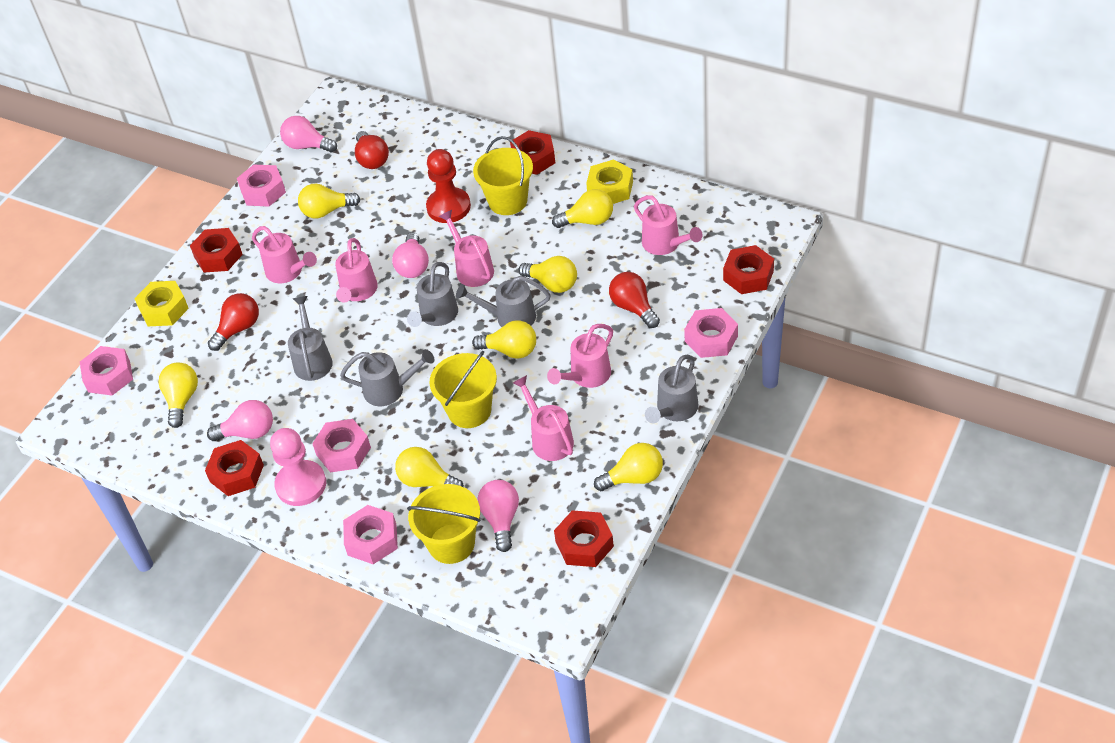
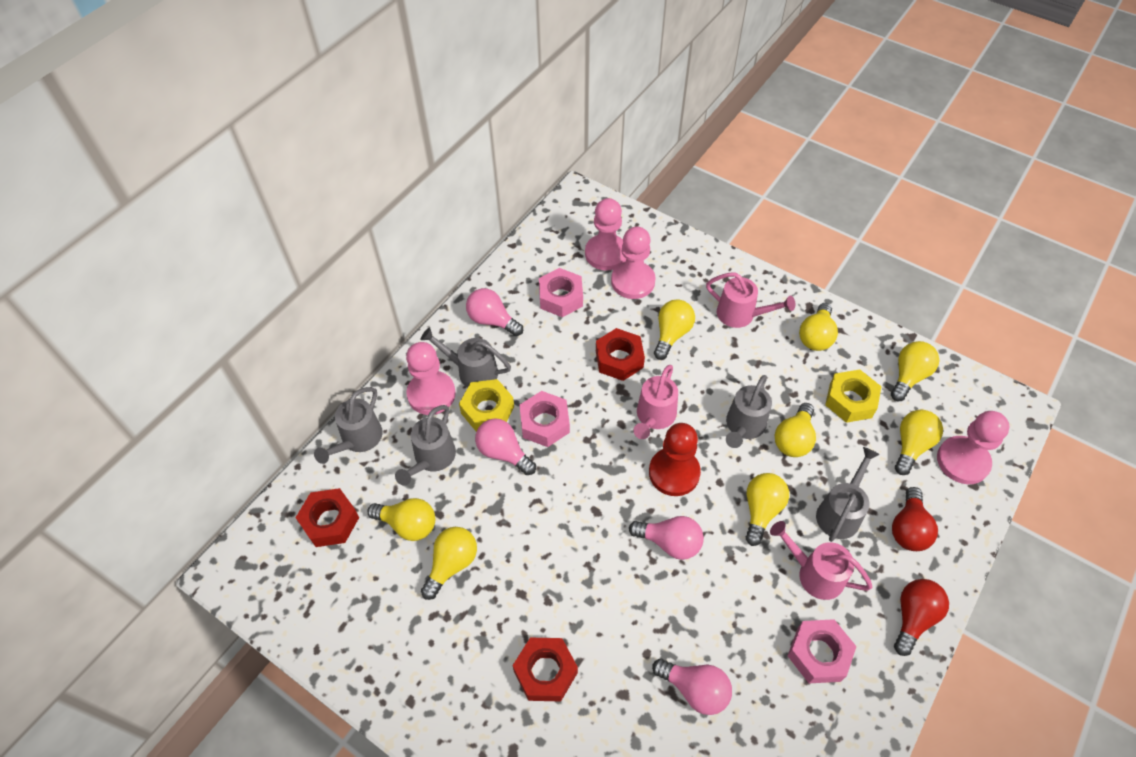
pink nut: 5 -> 3
pink pawn: 1 -> 4
pink watering can: 6 -> 3
red light bulb: 3 -> 2
red nut: 5 -> 3
yellow bucket: 3 -> 0
yellow light bulb: 7 -> 8

